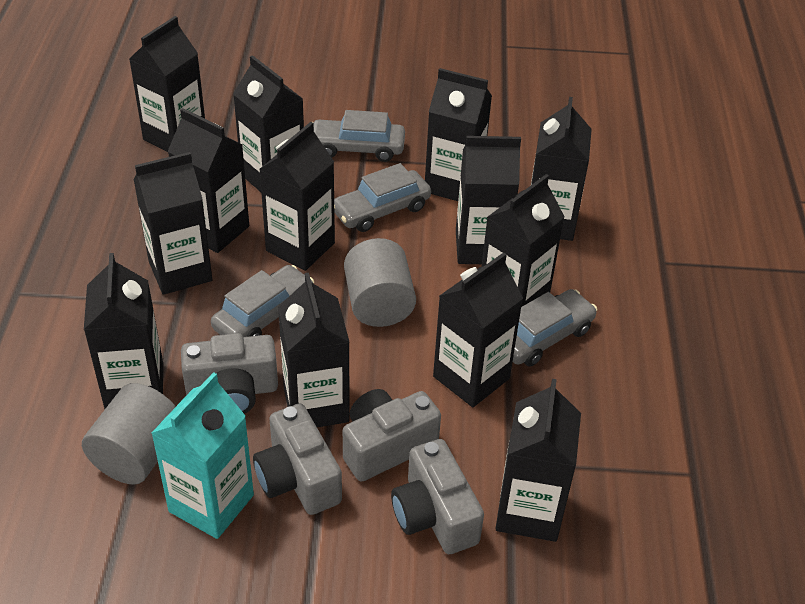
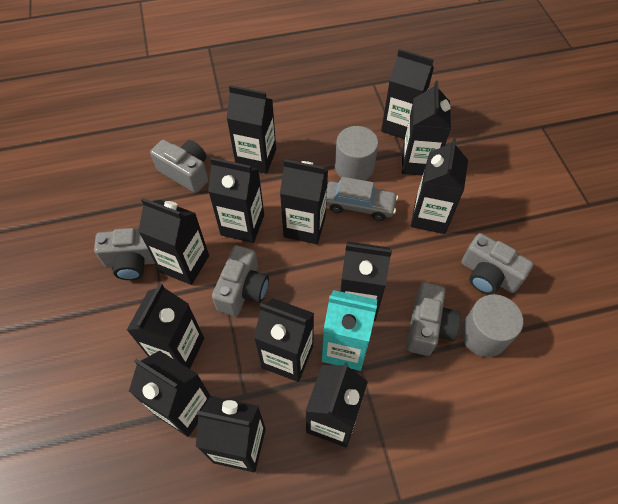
grey camera: 4 -> 5
grey car: 4 -> 1

